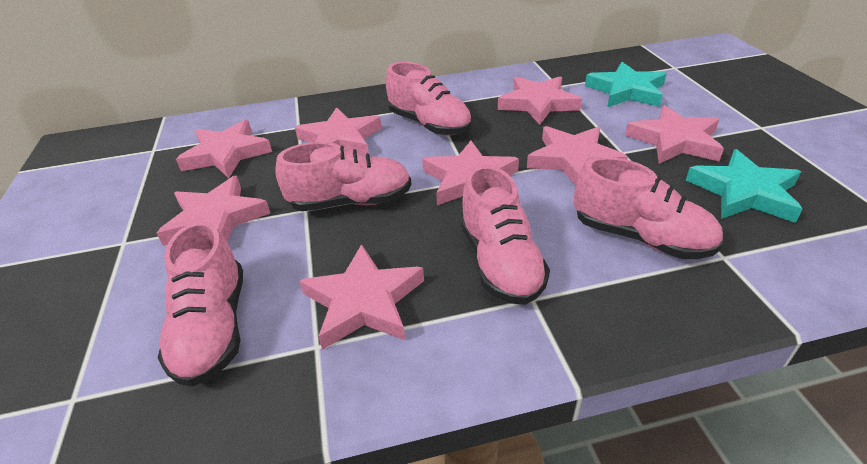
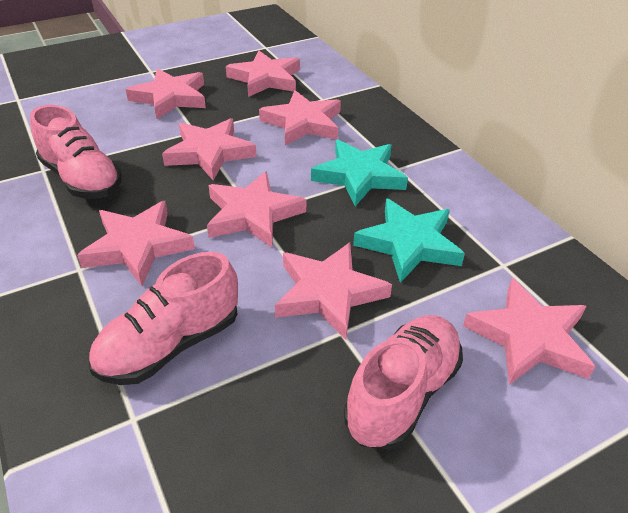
pink shoe: 5 -> 3

